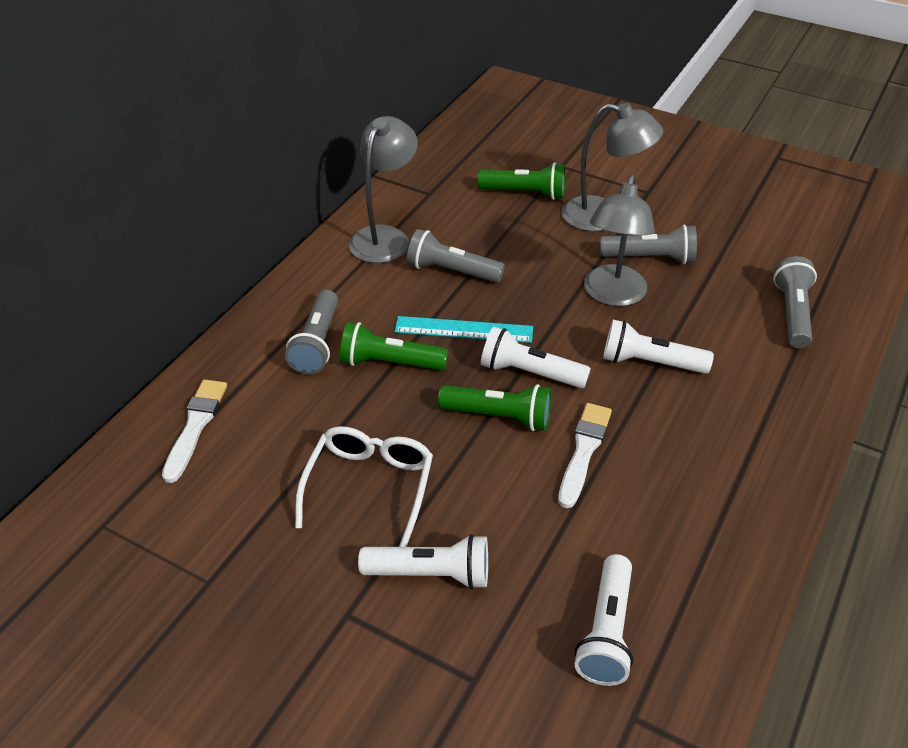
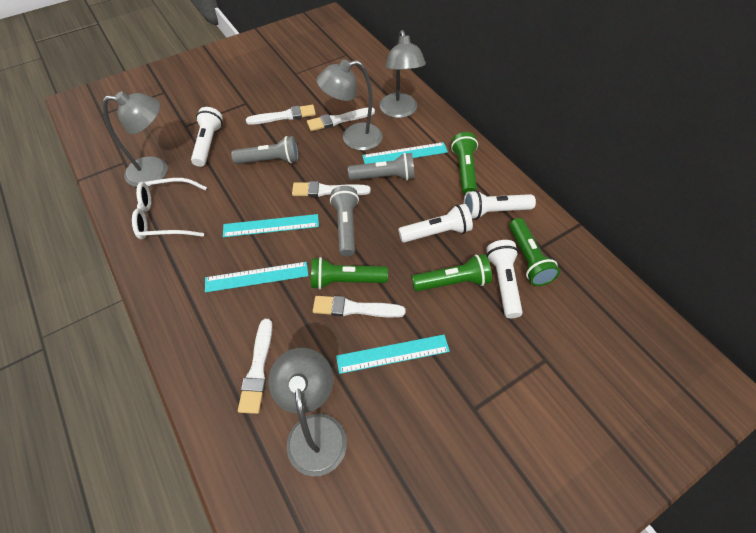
green flashlight: 3 -> 4
grey flashlight: 4 -> 3
grey lamp: 3 -> 4
turquoise ruler: 1 -> 4
white brush: 2 -> 5

